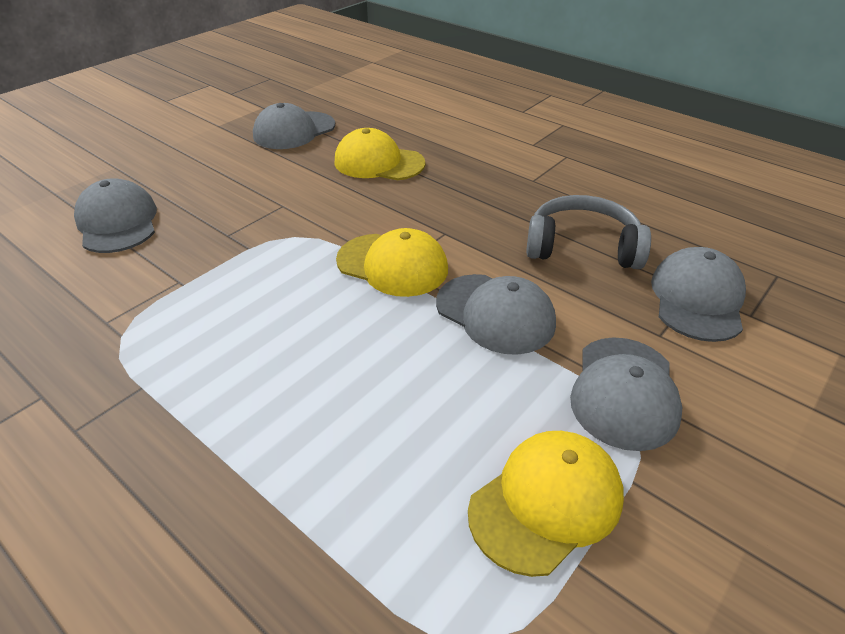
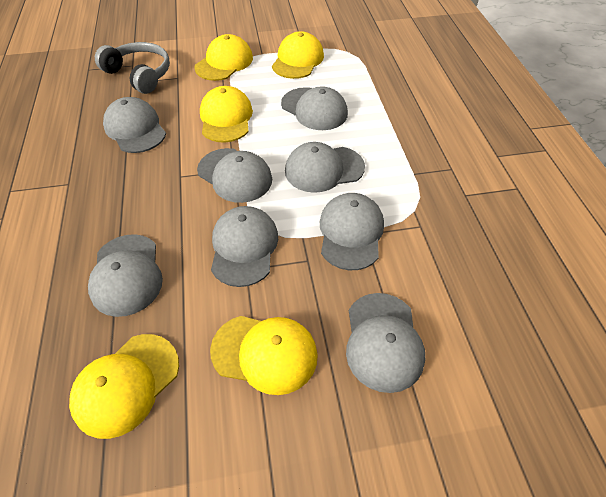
grey cap: 5 -> 8
yellow cap: 3 -> 5

